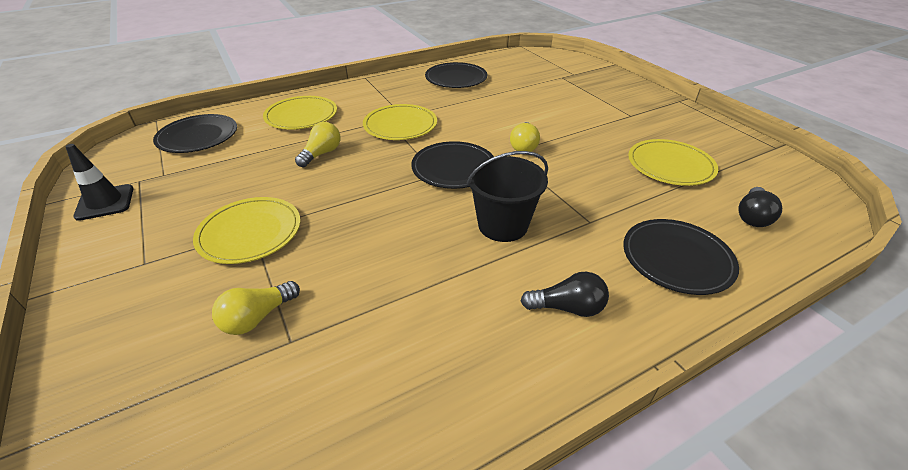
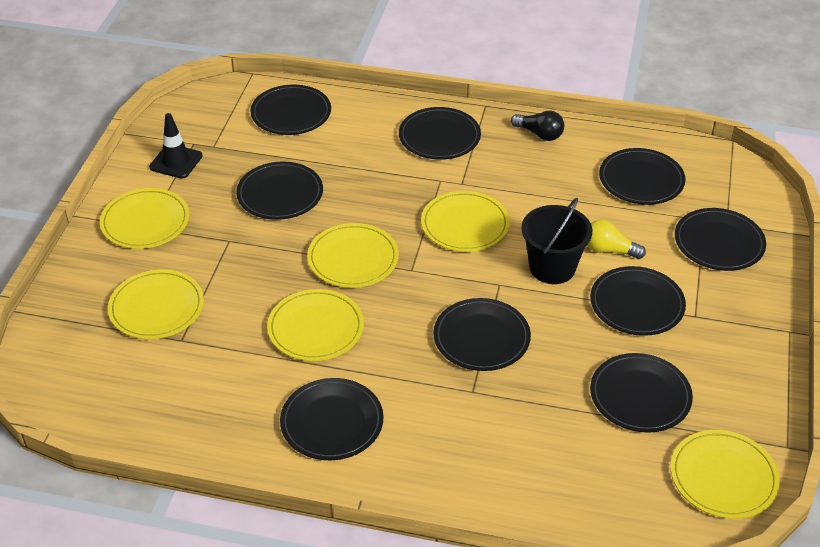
black light bulb: 2 -> 1
black plate: 4 -> 9
yellow light bulb: 3 -> 1
yellow plate: 4 -> 6

